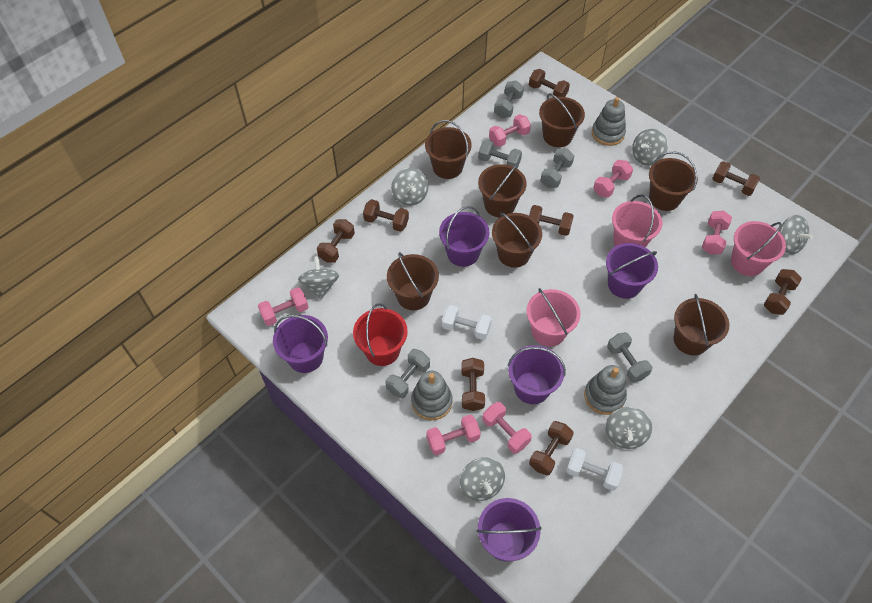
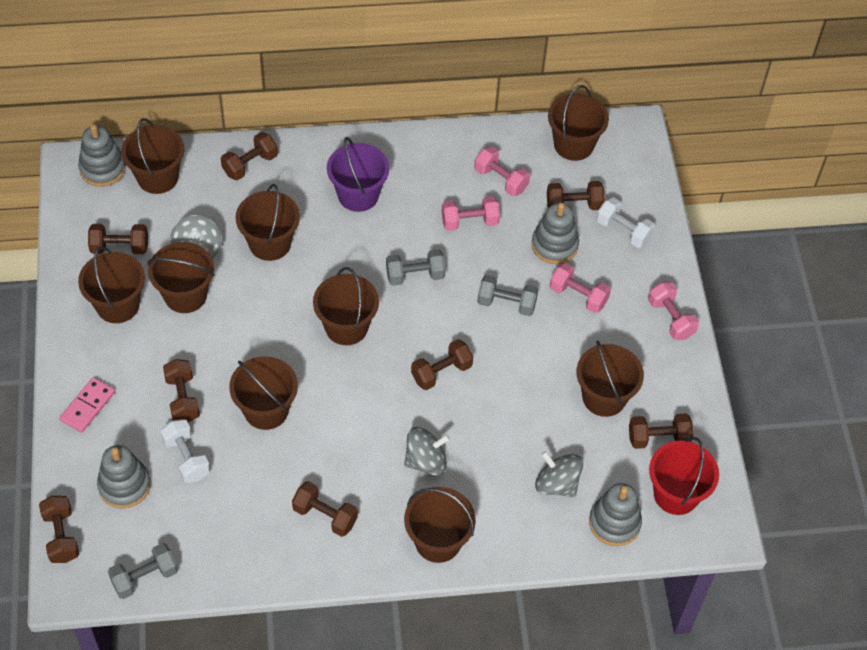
brown bucket: 7 -> 9
grey dumbbell: 5 -> 3
grey spinning top: 6 -> 3
grey stacking toy: 3 -> 4
pink bucket: 3 -> 0
pink domino: 0 -> 1
pink dumbbell: 6 -> 4
purple bucket: 5 -> 1

